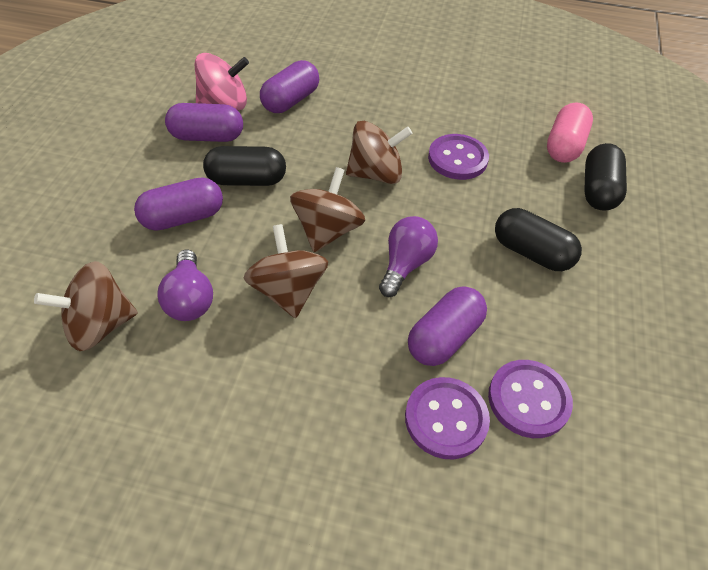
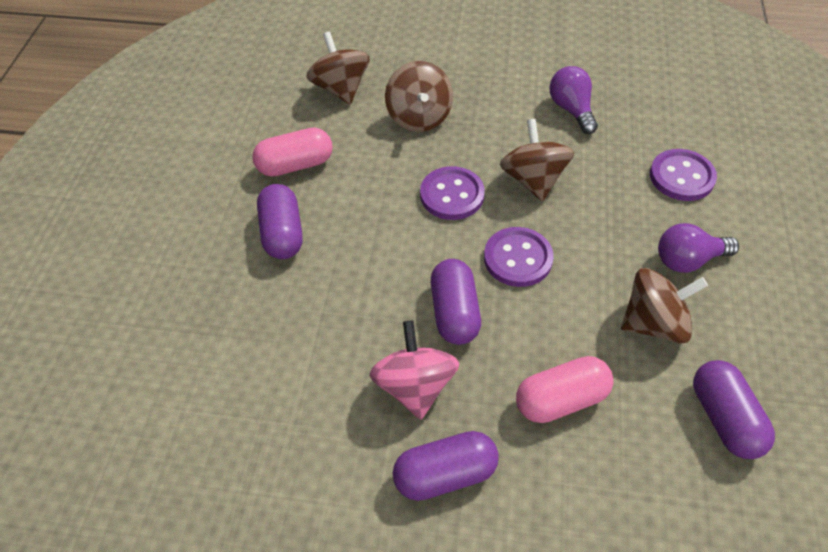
black capsule: 3 -> 0
pink capsule: 1 -> 2

